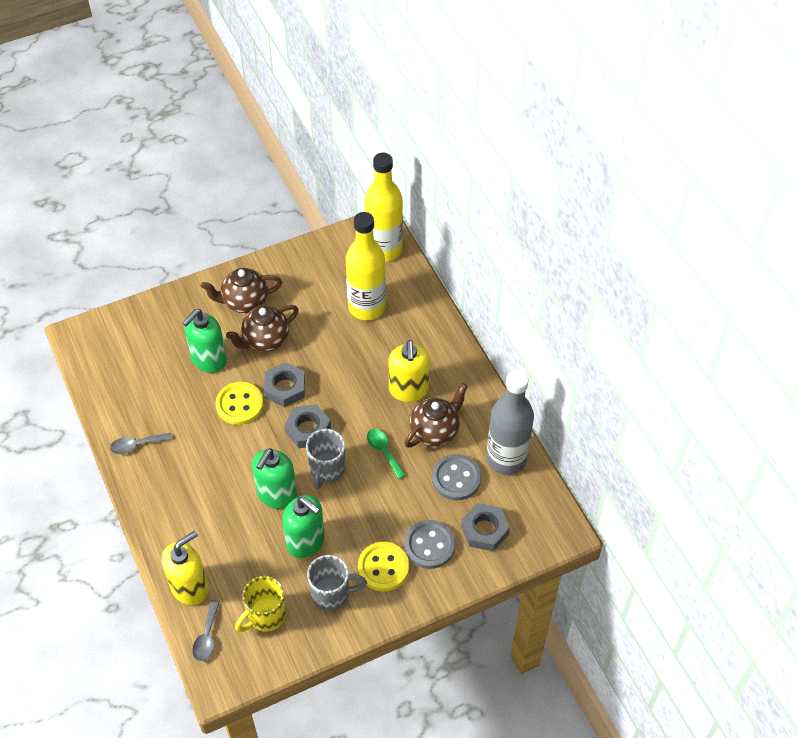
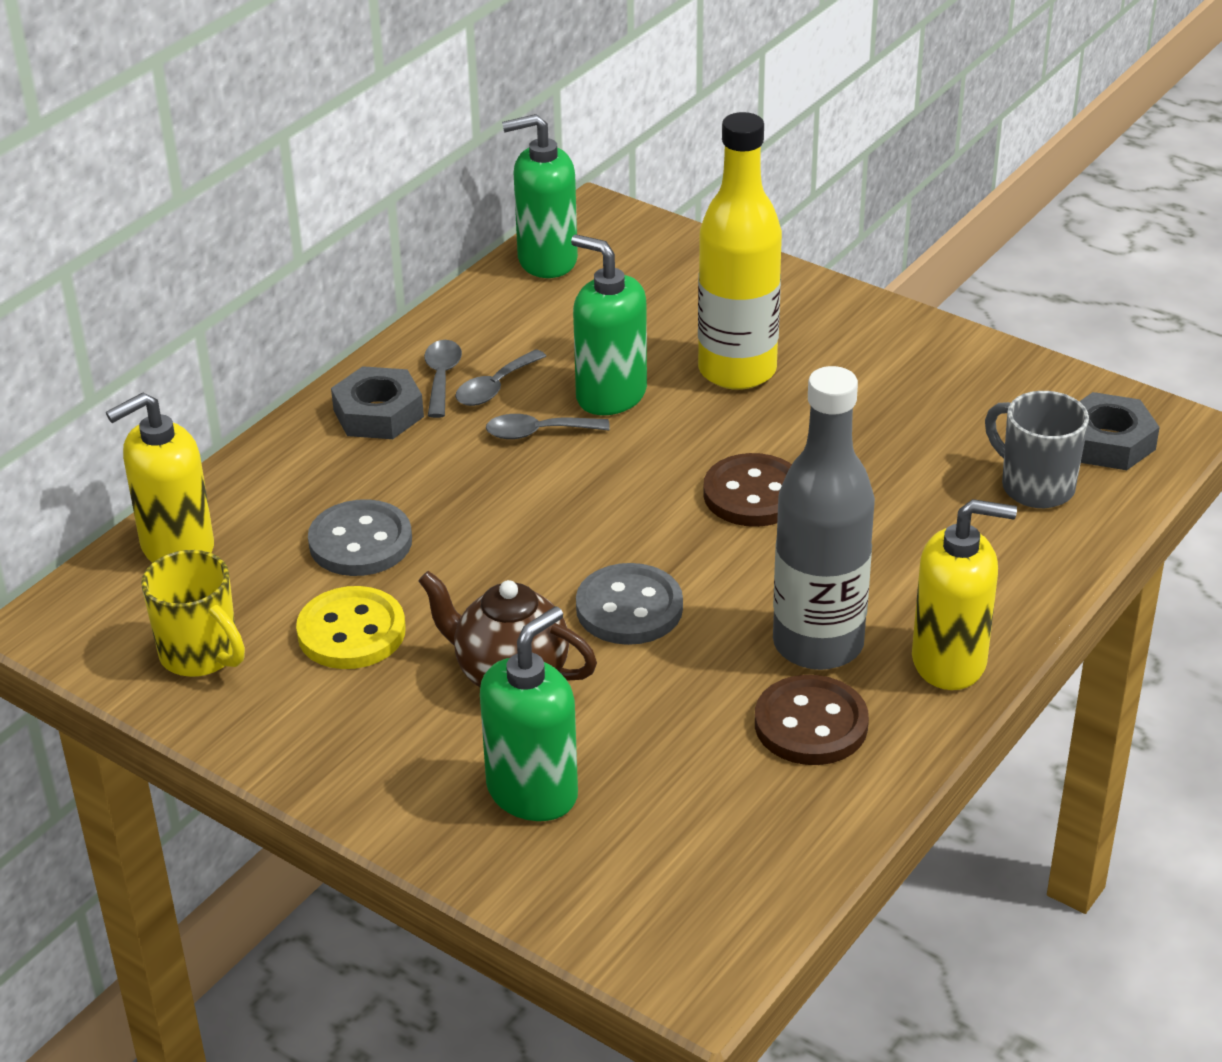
brown button: 0 -> 2
brown teapot: 3 -> 1
green spoon: 1 -> 0
grey mug: 2 -> 1
grey nut: 3 -> 2
grey spoon: 2 -> 3
yellow bottle: 2 -> 1
yellow button: 2 -> 1

